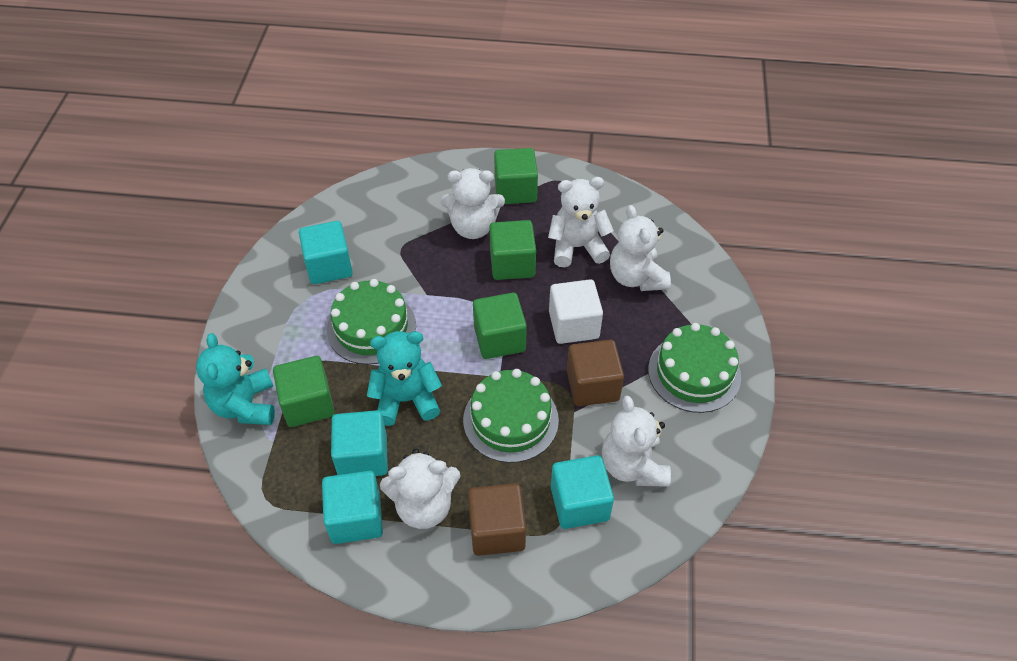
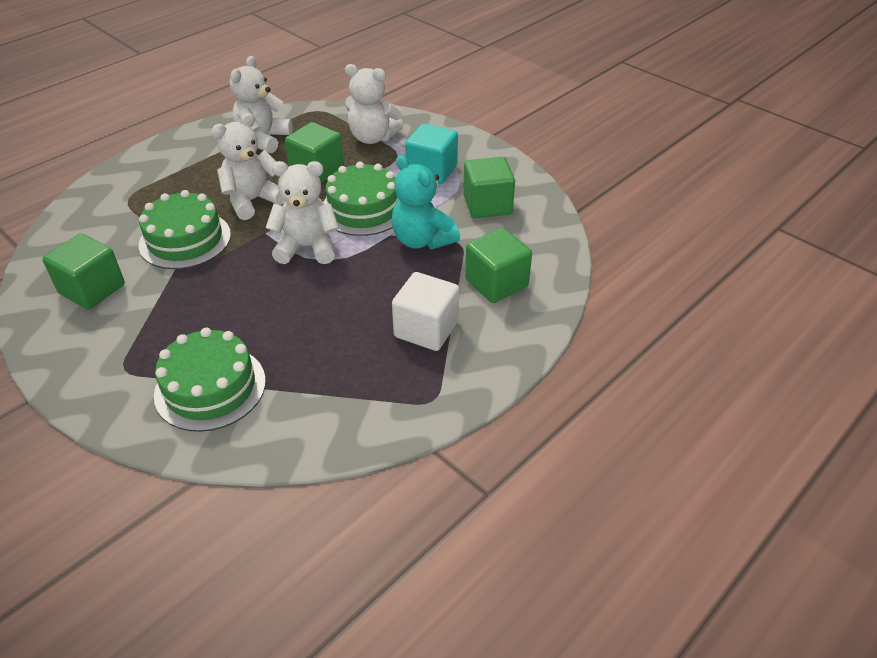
brown cube: 2 -> 0
turquoise cube: 4 -> 1
turquoise teddy bear: 2 -> 1
white teddy bear: 5 -> 4

